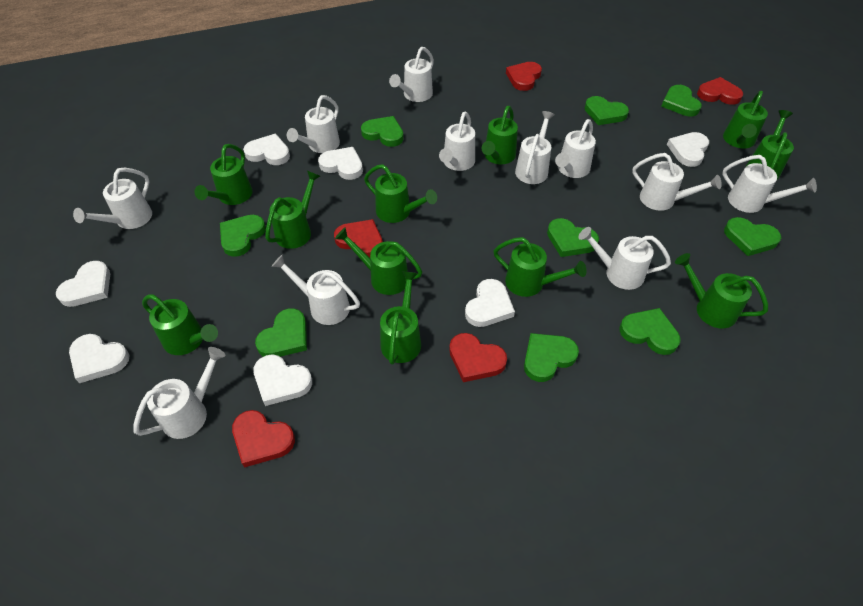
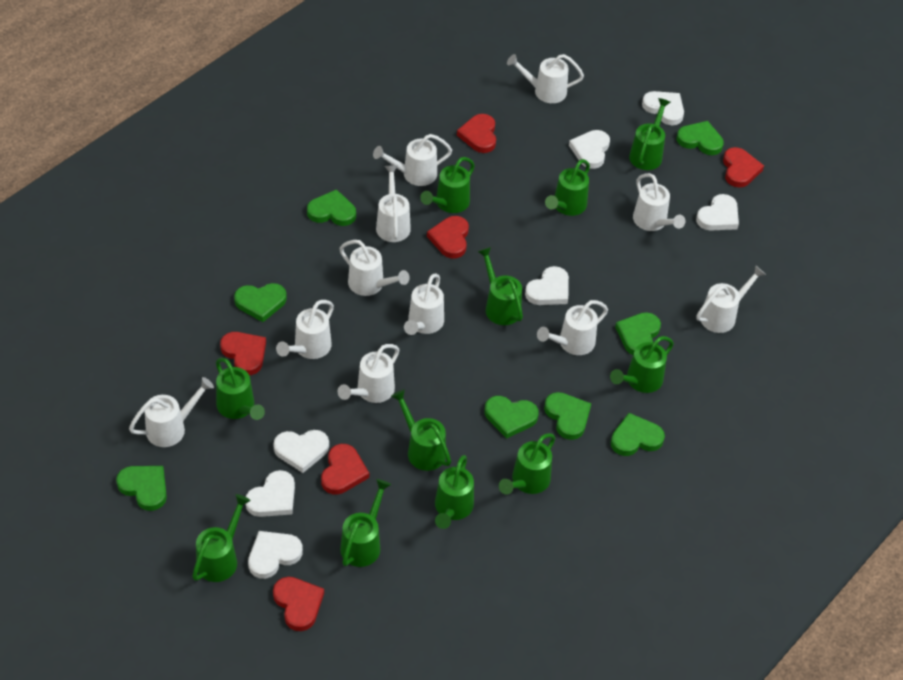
green heart: 9 -> 8
red heart: 5 -> 6

